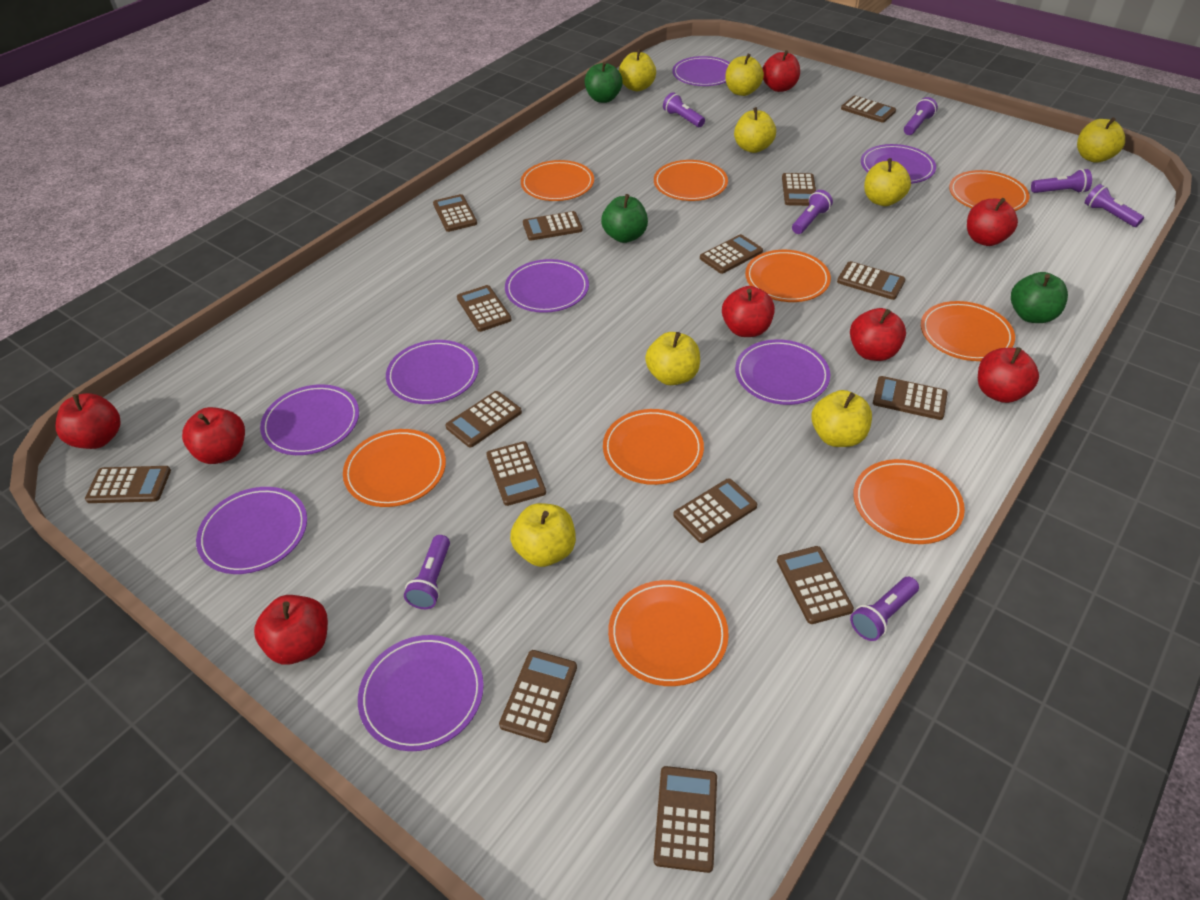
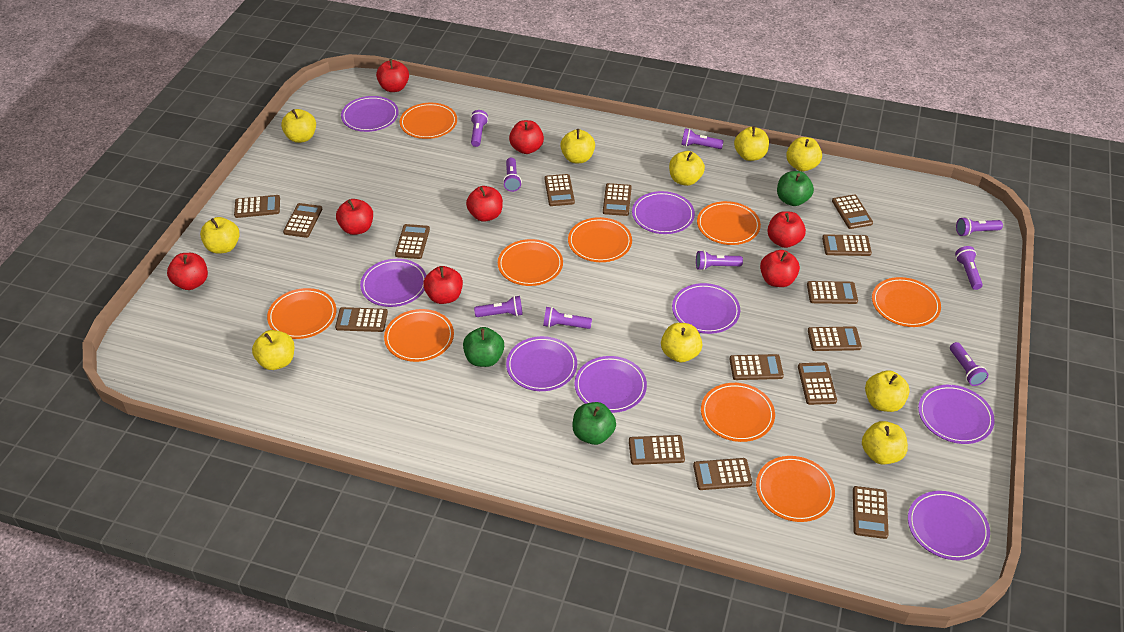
purple flashlight: 7 -> 9
yellow apple: 8 -> 10

